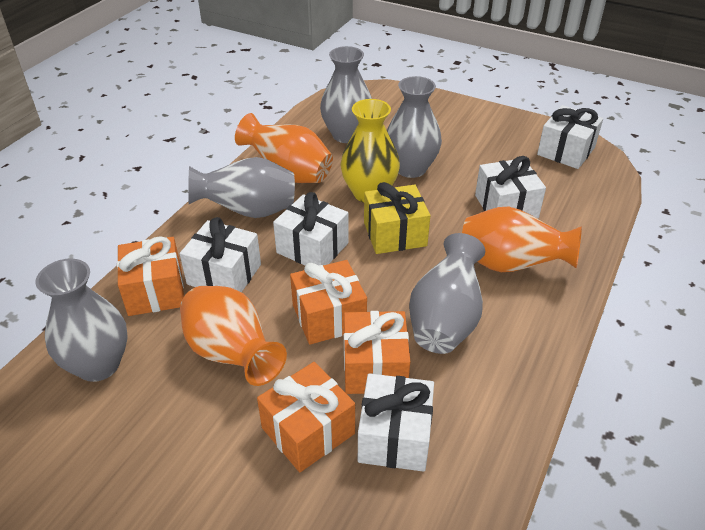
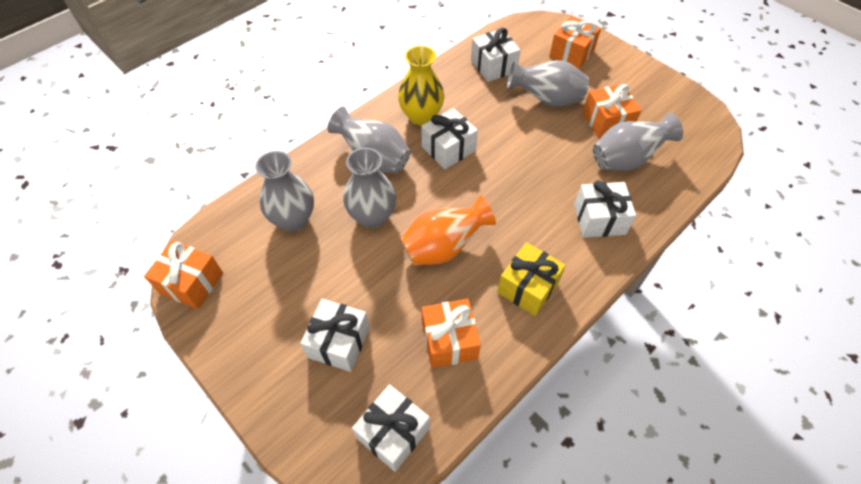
orange vase: 3 -> 1

